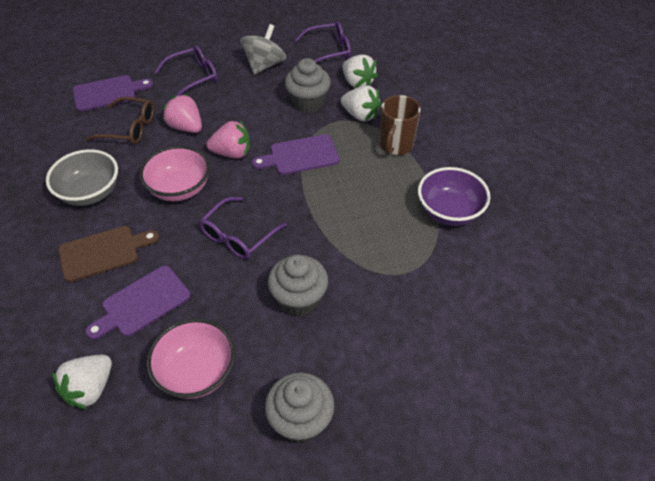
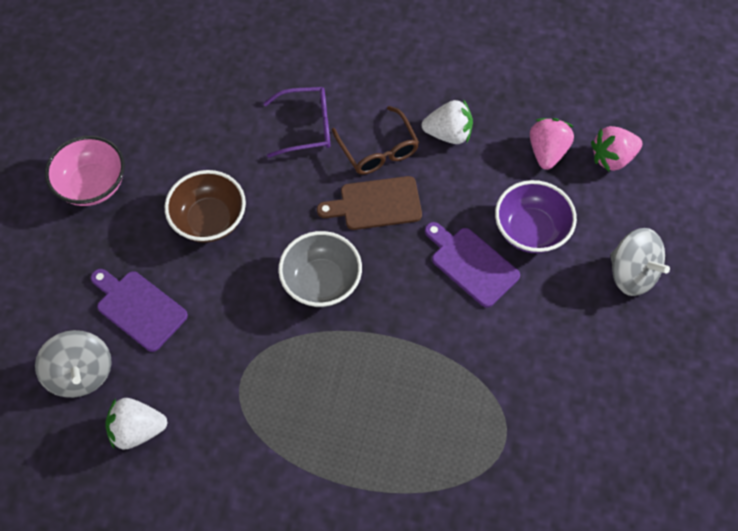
brown bowl: 0 -> 1
brown mug: 1 -> 0
grey cupcake: 3 -> 0
grey spinning top: 1 -> 2
pink bowl: 2 -> 1
purple cutting board: 3 -> 2
purple glasses: 3 -> 1
white strawberry: 3 -> 2

